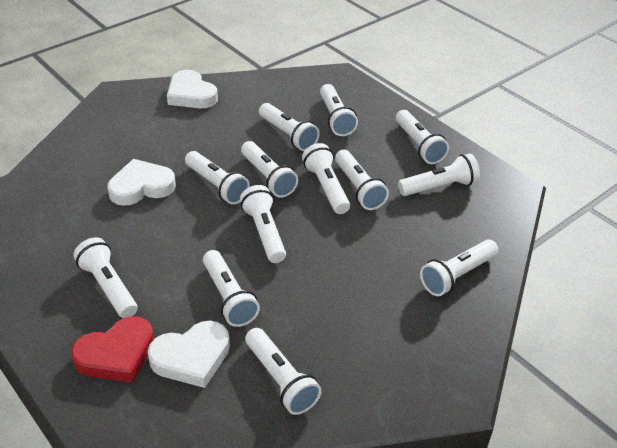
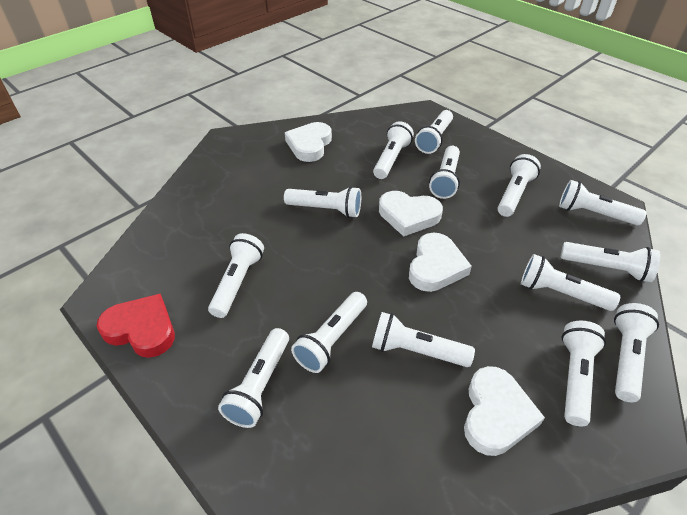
white flashlight: 13 -> 14
white heart: 3 -> 4

